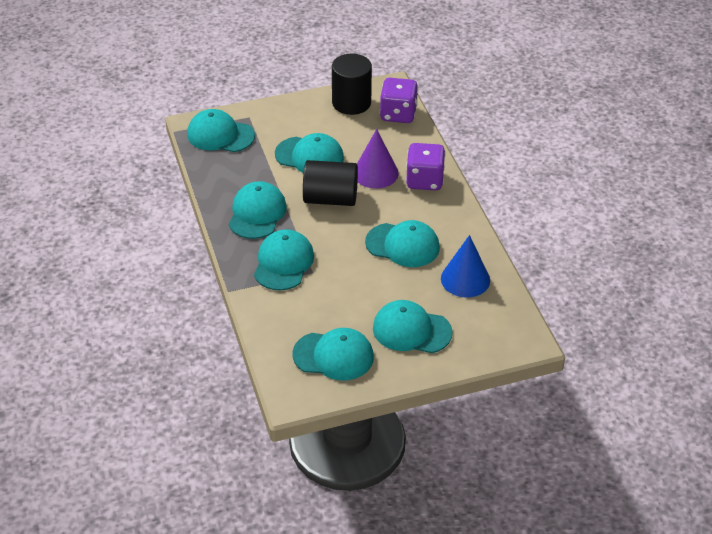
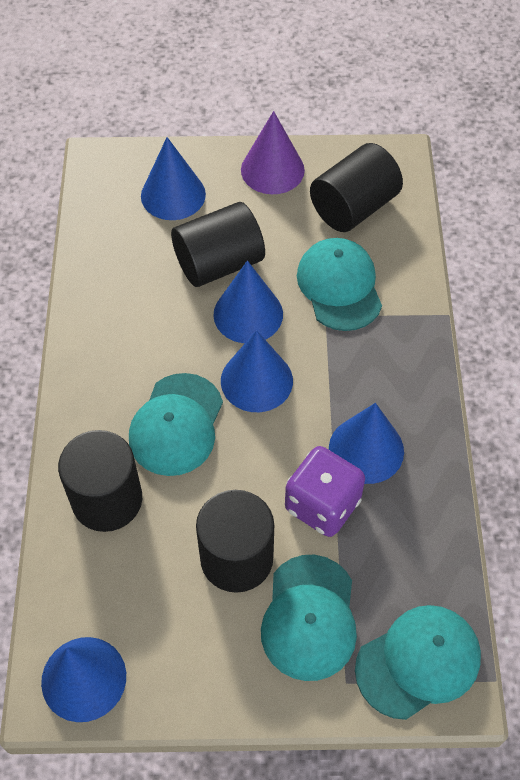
black cylinder: 2 -> 4
blue cone: 1 -> 5
purple dice: 2 -> 1
turquoise cap: 7 -> 4

